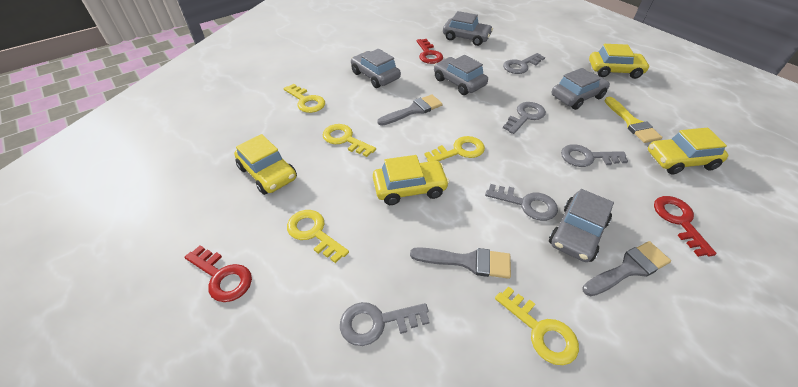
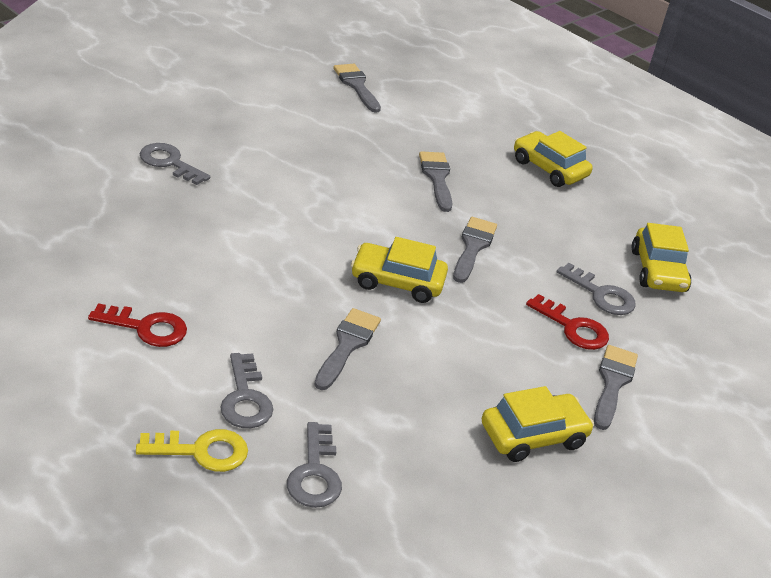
grey brush: 3 -> 5
grey car: 5 -> 0
grey key: 5 -> 4
red key: 3 -> 2
yellow brush: 1 -> 0
yellow key: 5 -> 1

